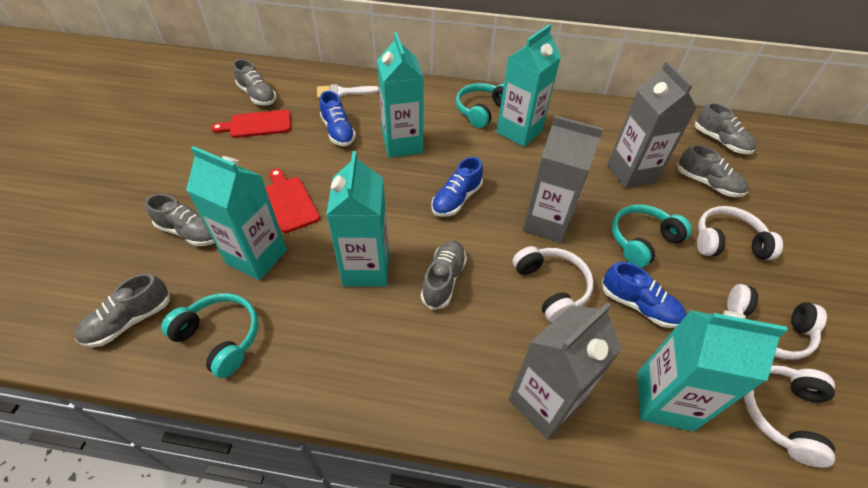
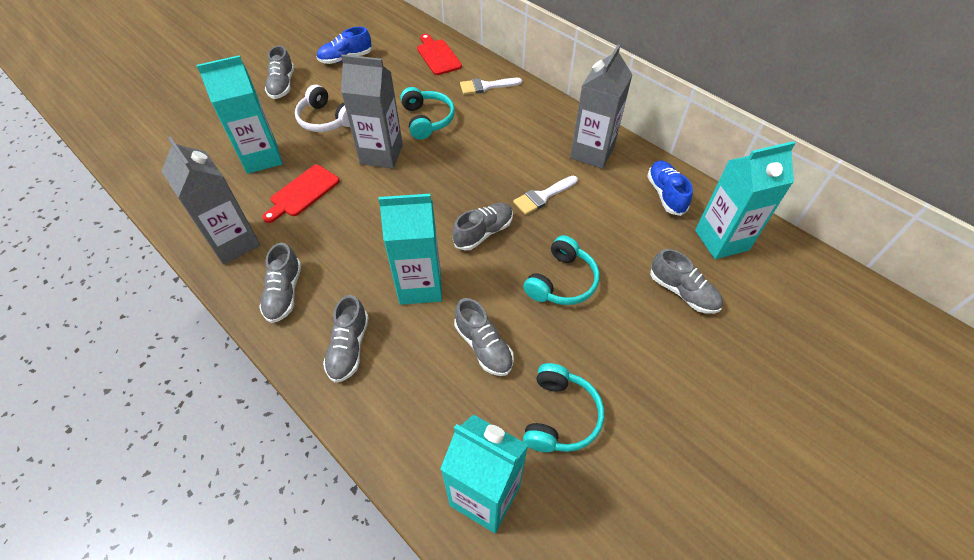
blue shoe: 3 -> 2
turquoise carton: 5 -> 4
white brush: 1 -> 2
white headphones: 4 -> 1

